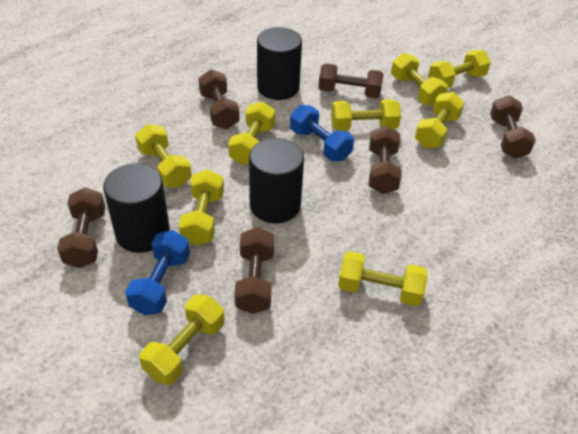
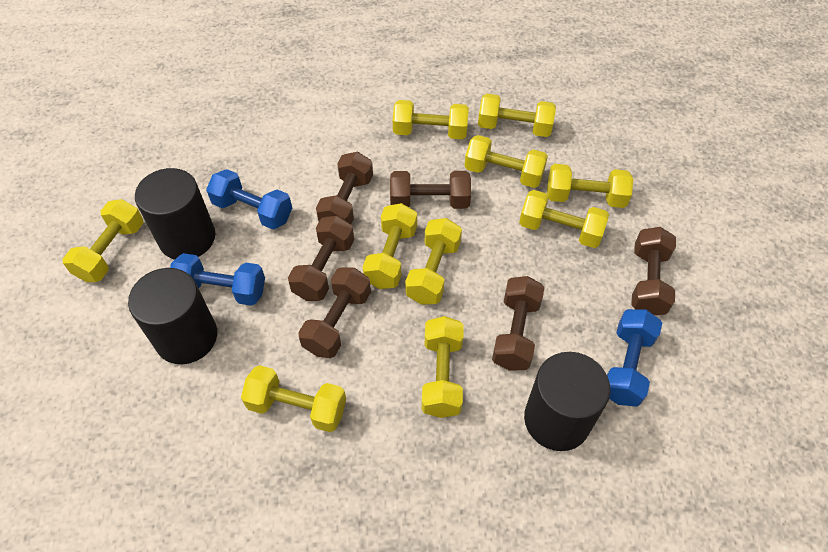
blue dumbbell: 2 -> 3
yellow dumbbell: 9 -> 10

